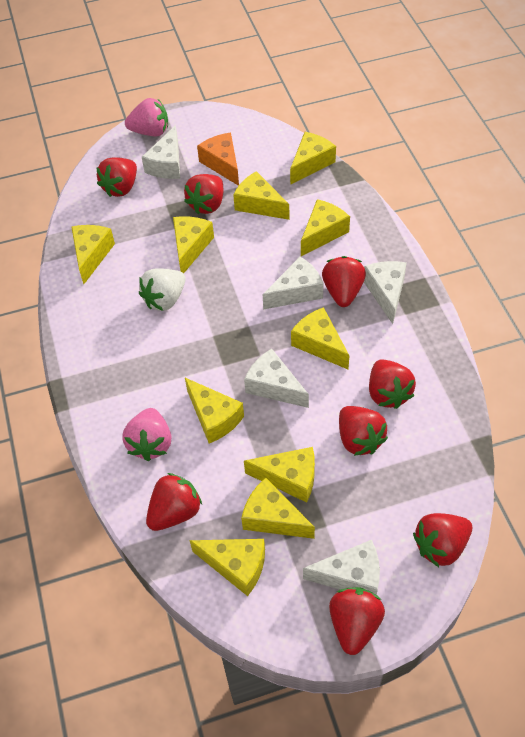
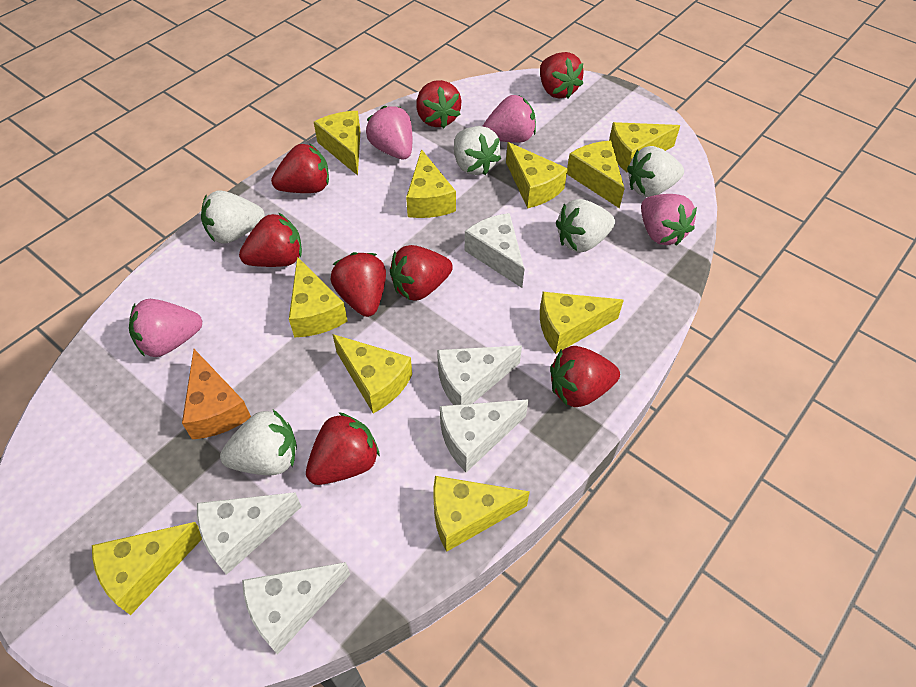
pink strawberry: 2 -> 4
white strawberry: 1 -> 5

